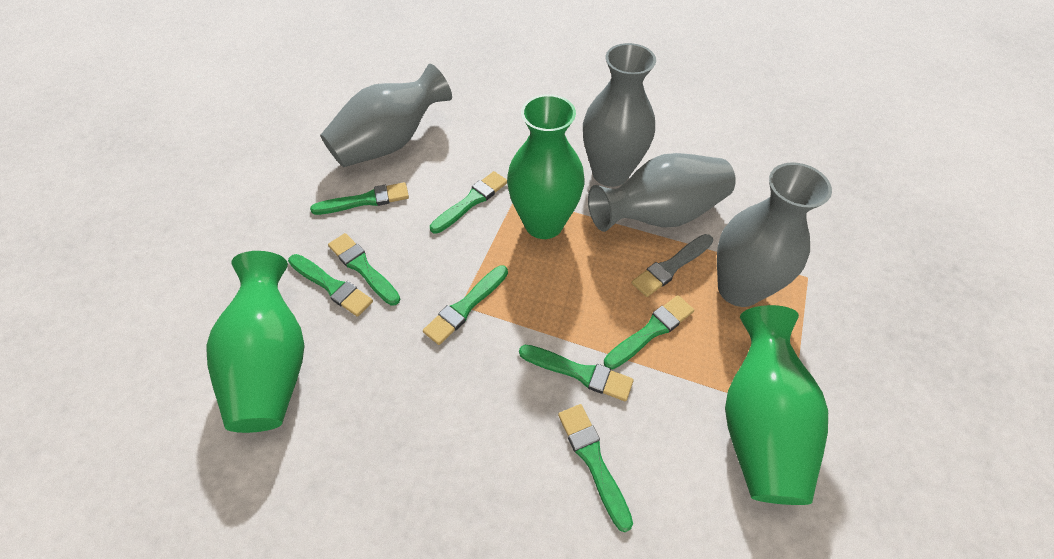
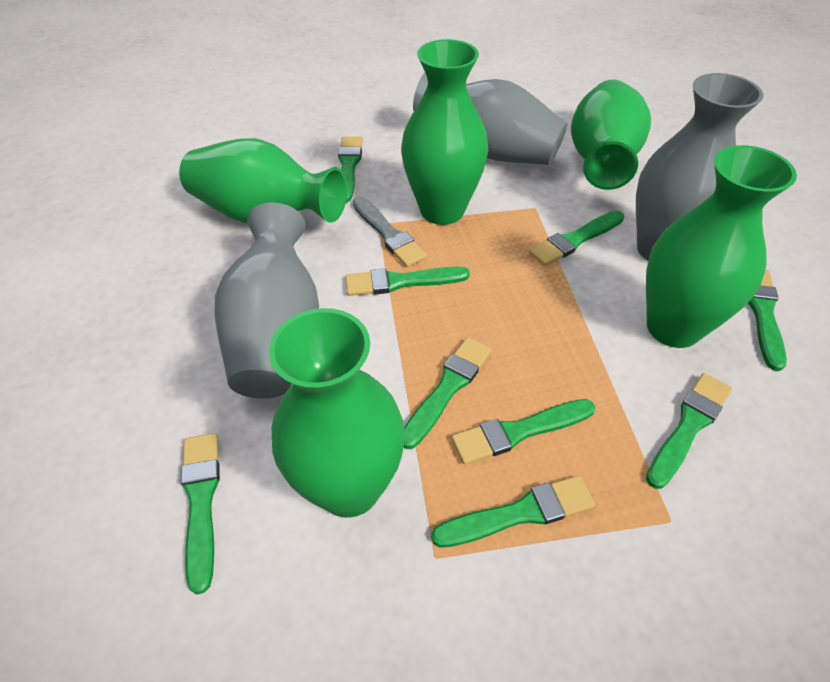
green brush: 8 -> 9
green vase: 3 -> 5
grey vase: 4 -> 3

